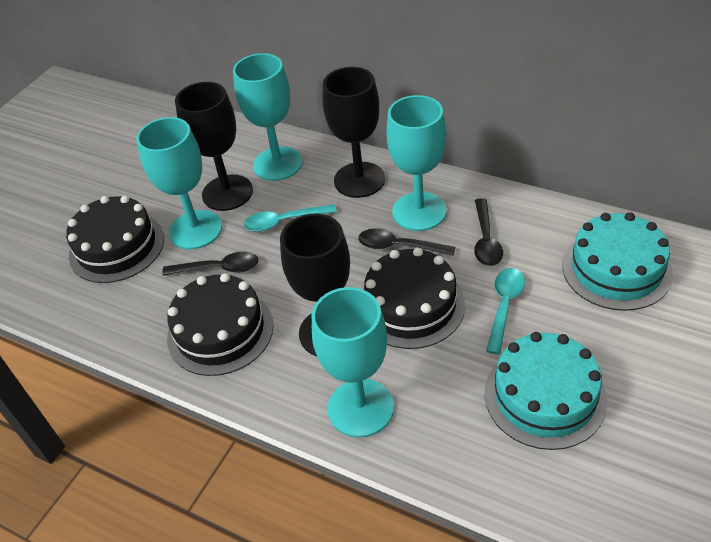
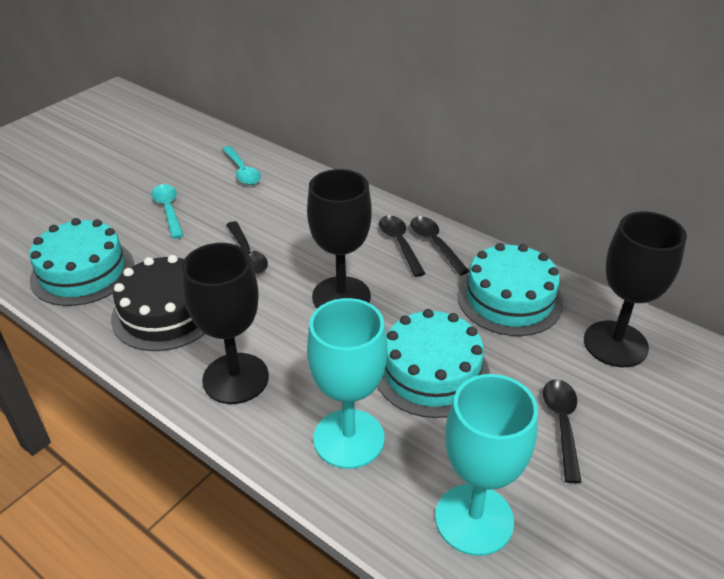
black cake: 3 -> 1
black spoon: 3 -> 4
turquoise cake: 2 -> 3
turquoise goblet: 4 -> 2

